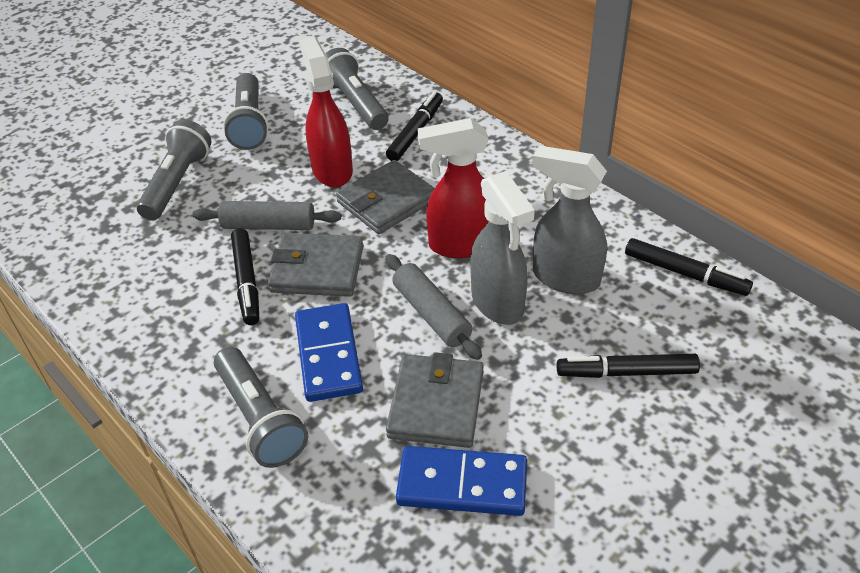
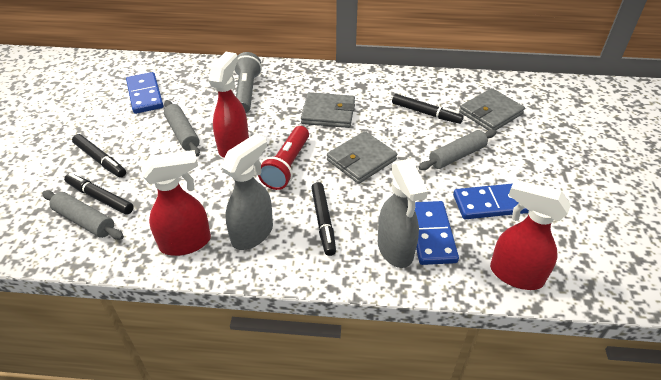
blue domino: 2 -> 3
grey flashlight: 4 -> 1
grey rolling pin: 2 -> 3
red flashlight: 0 -> 1
red spray bottle: 2 -> 3

